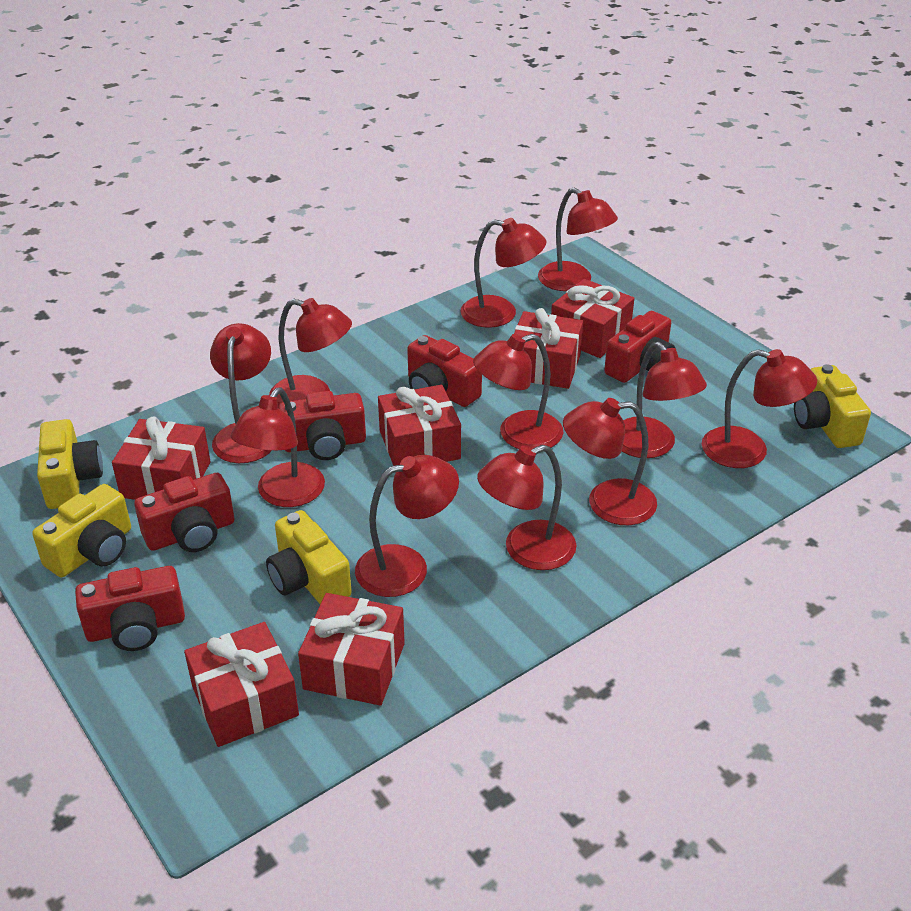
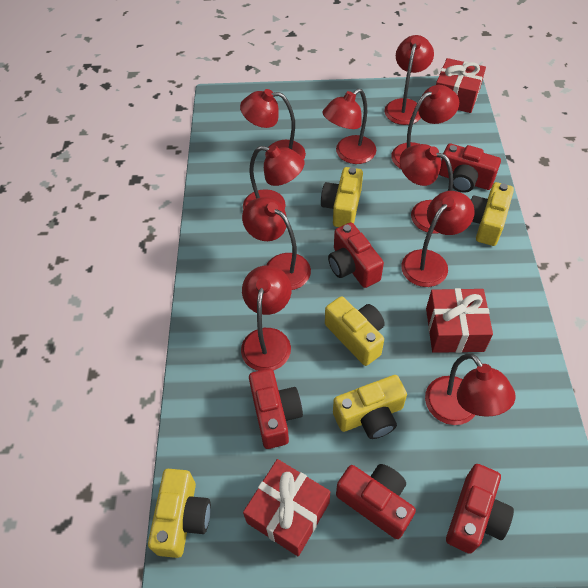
red gift: 6 -> 3
red lamp: 11 -> 10
yellow camera: 4 -> 5

